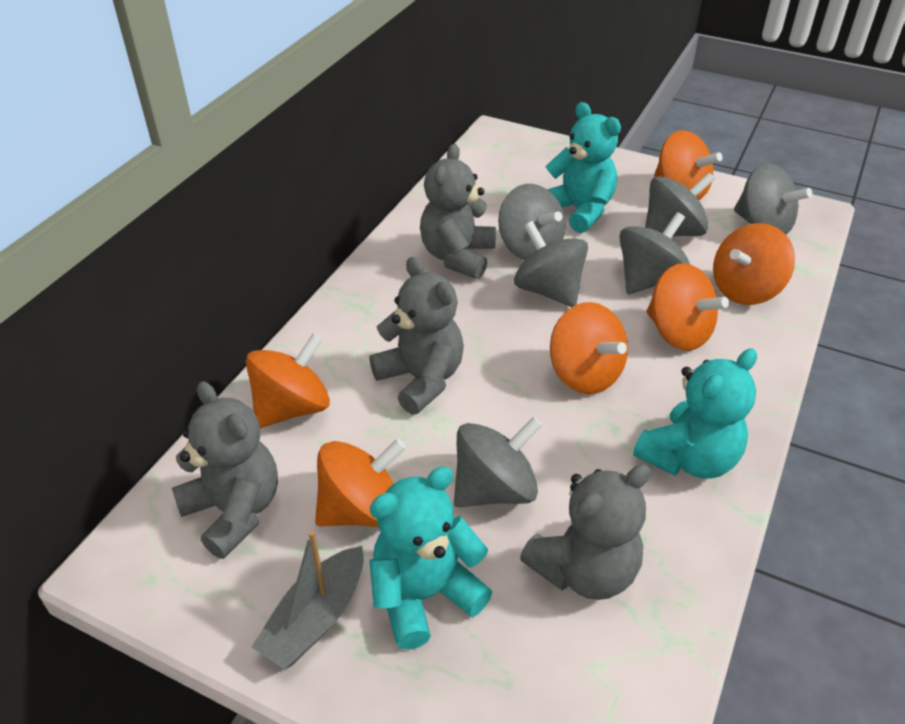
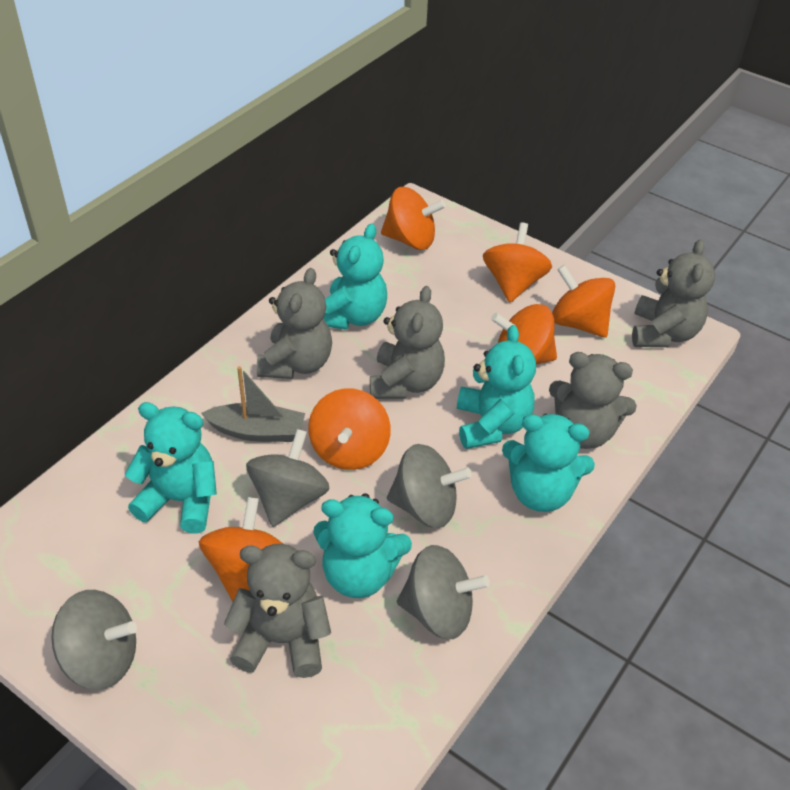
grey spinning top: 6 -> 4
grey teddy bear: 4 -> 5
turquoise teddy bear: 3 -> 5

